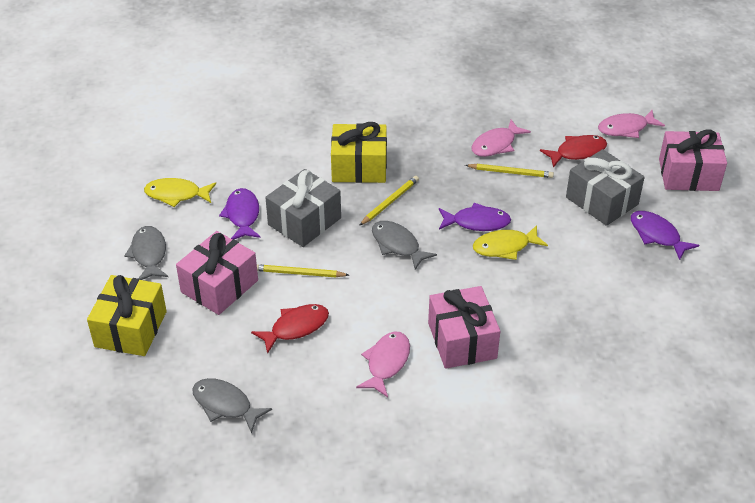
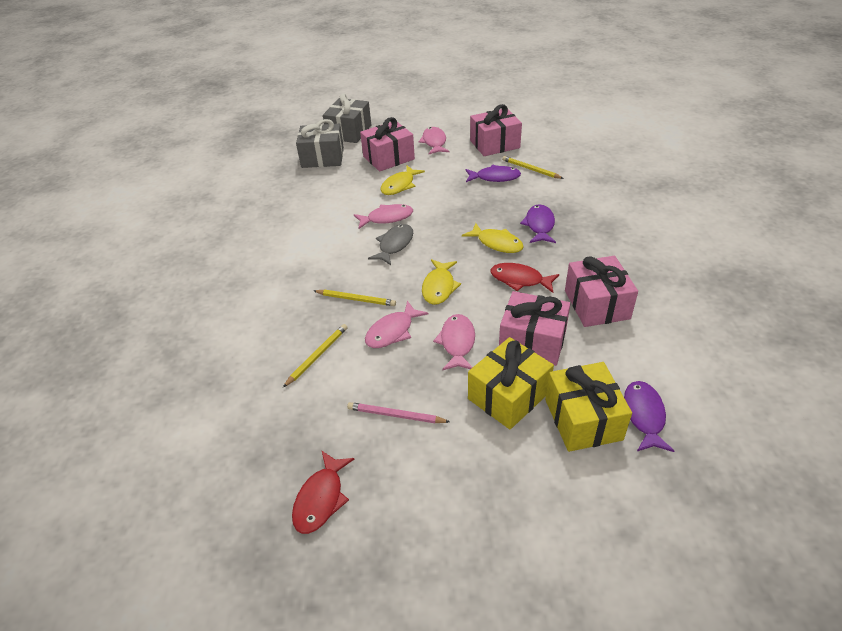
grey fish: 3 -> 1
pink fish: 3 -> 4
pink gift: 3 -> 4
pink pencil: 0 -> 1
yellow fish: 2 -> 3

